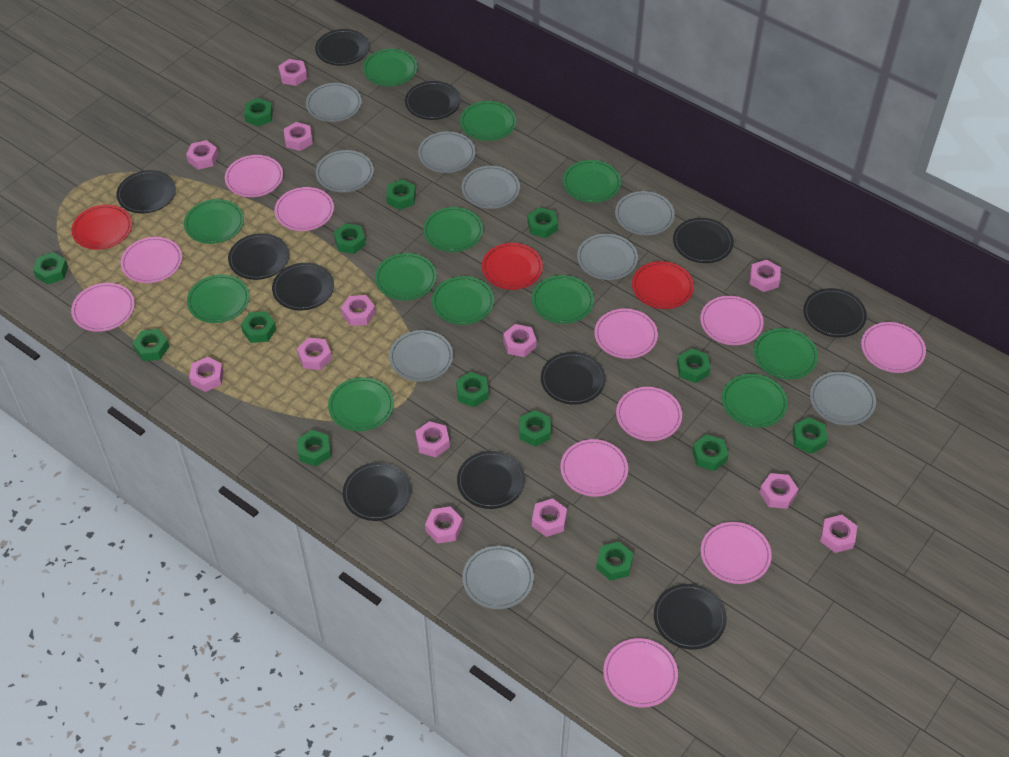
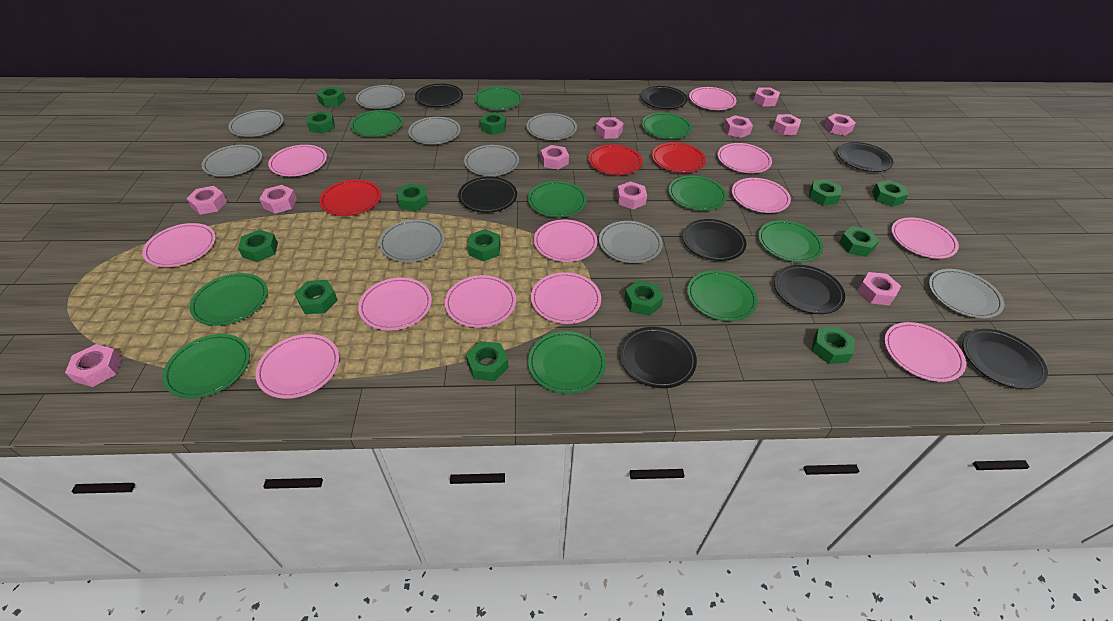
black plate: 11 -> 8
green nut: 14 -> 13
green plate: 12 -> 10
pink nut: 13 -> 11
pink plate: 11 -> 12

